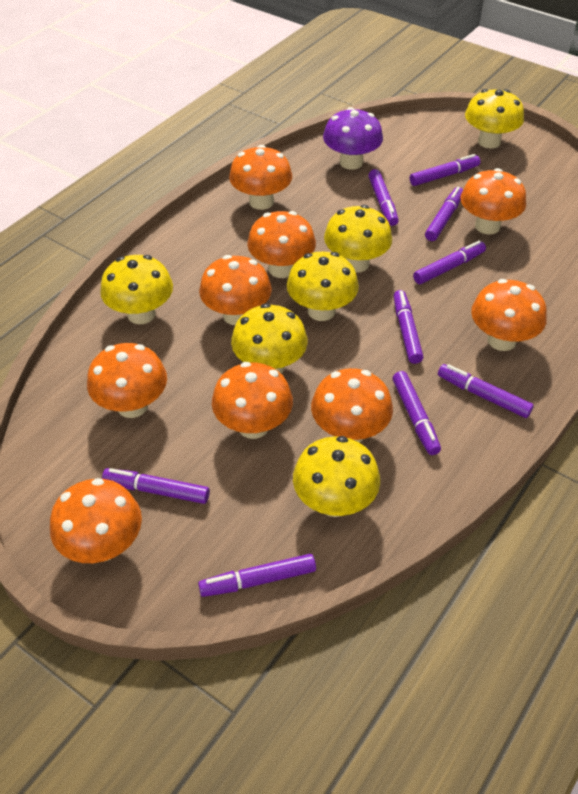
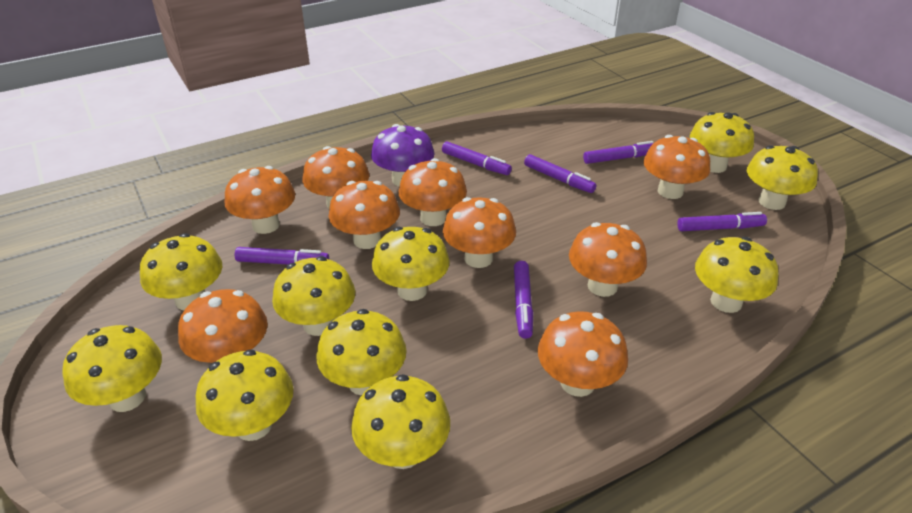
purple marker: 9 -> 6
yellow mushroom: 6 -> 10

